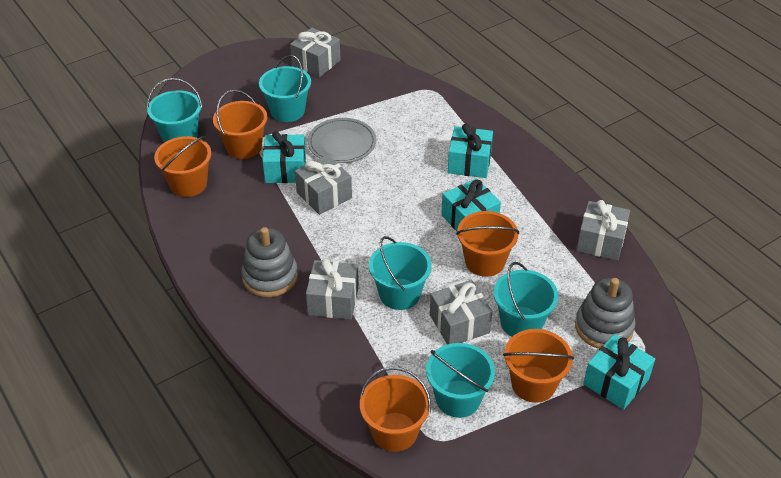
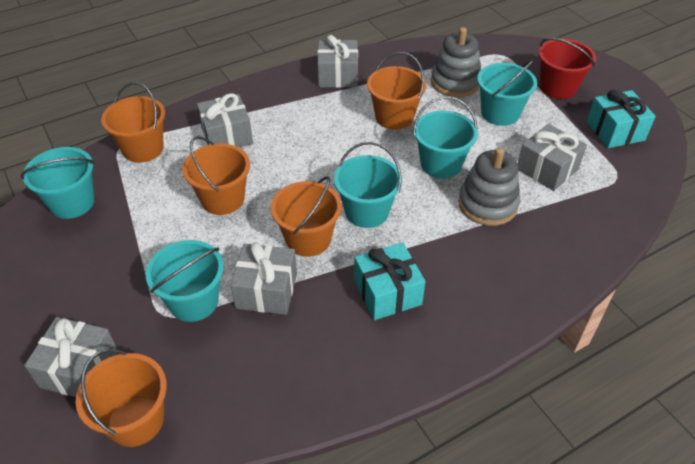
grey plate: 1 -> 0
red bucket: 0 -> 1
turquoise gift: 4 -> 2

